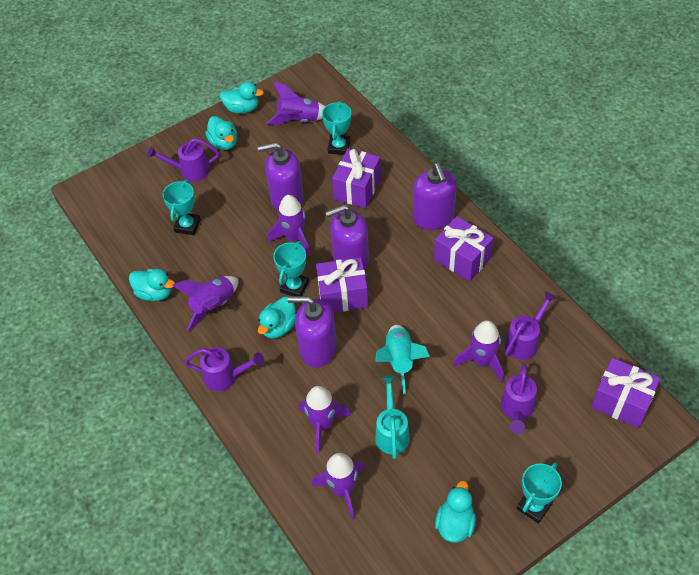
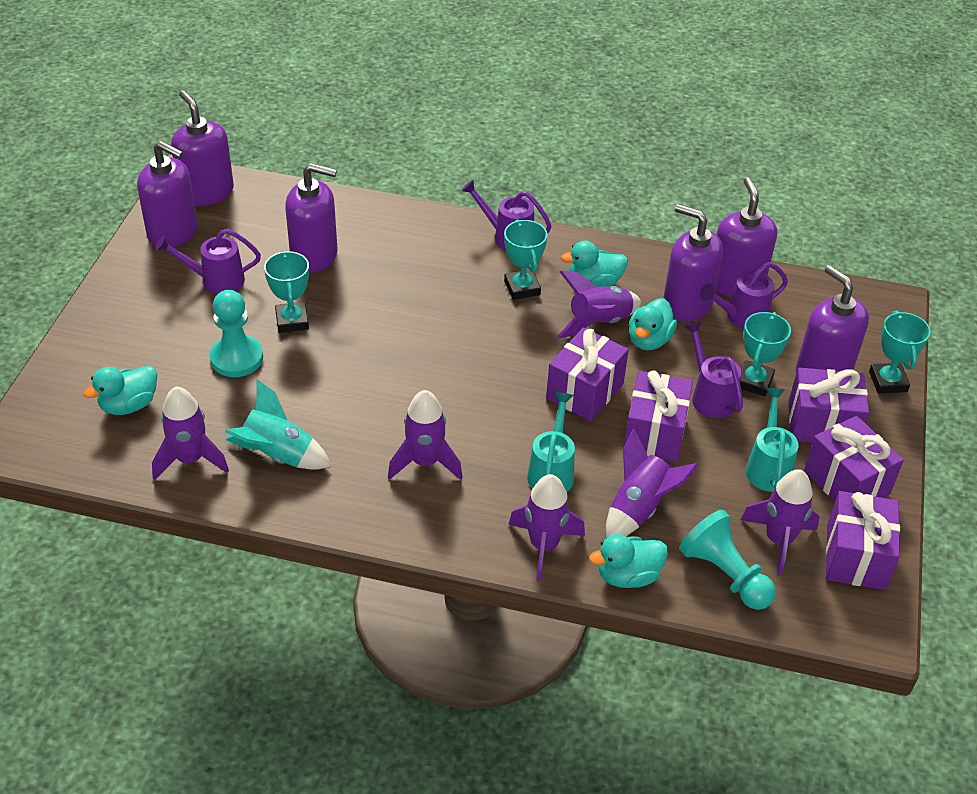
purple gift: 4 -> 5
purple soap dispenser: 4 -> 6
turquoise duck: 5 -> 4
turquoise pawn: 0 -> 2
turquoise watering can: 1 -> 2

